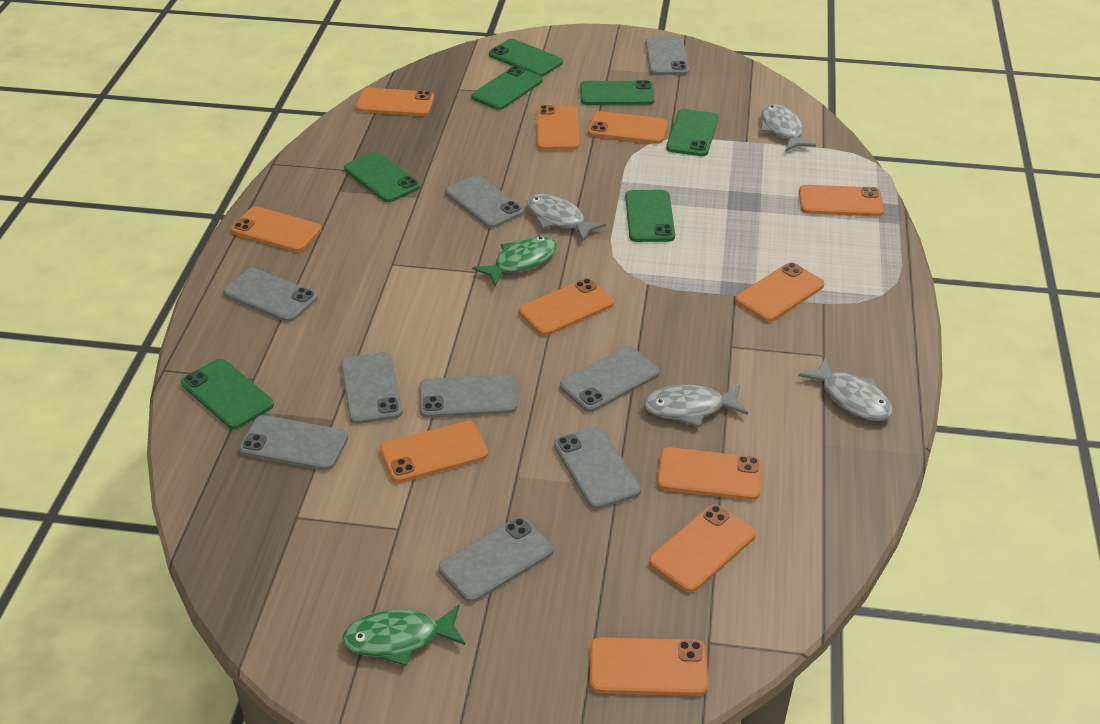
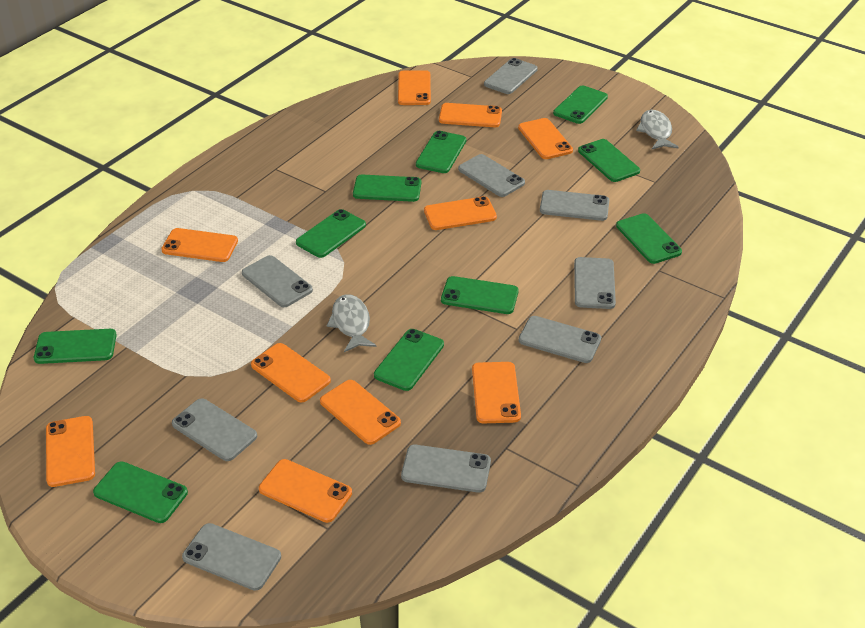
green fish: 2 -> 0
green phone: 7 -> 10
grey fish: 4 -> 2
orange phone: 11 -> 10

